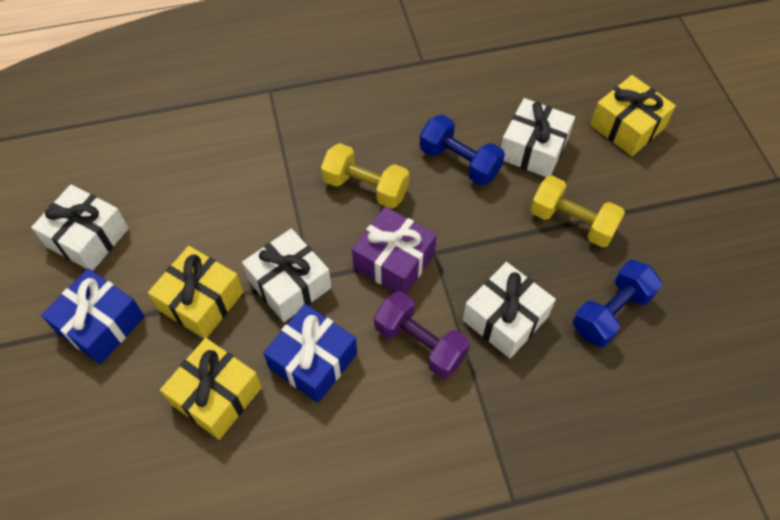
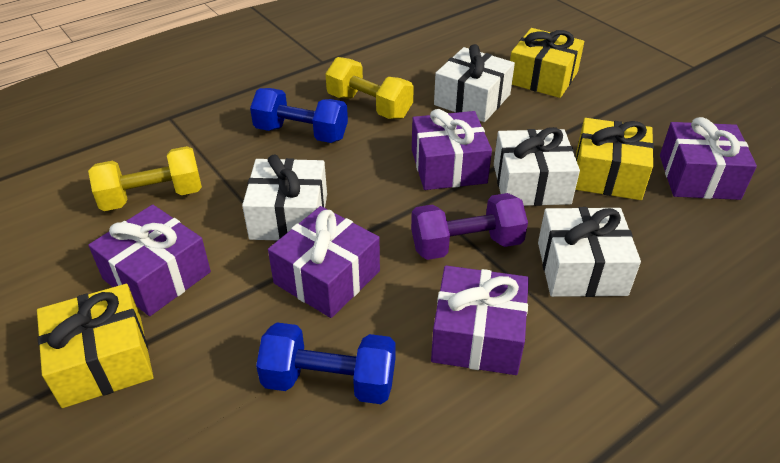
blue gift: 2 -> 0
purple gift: 1 -> 5

